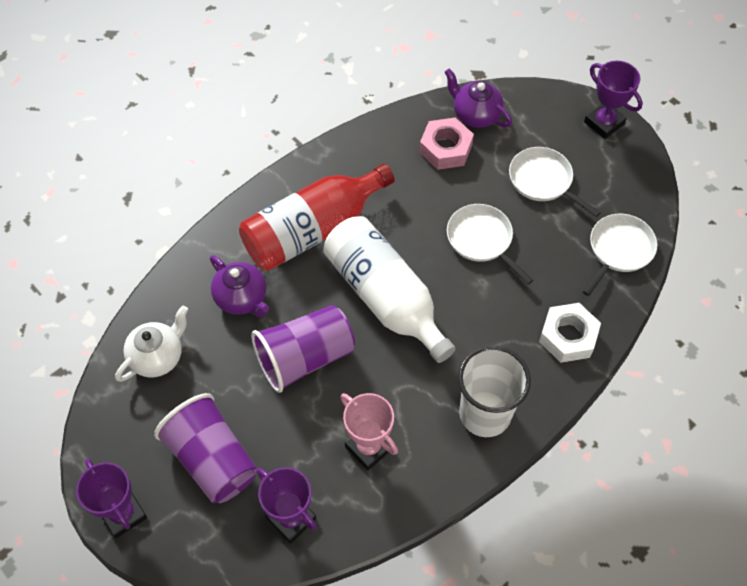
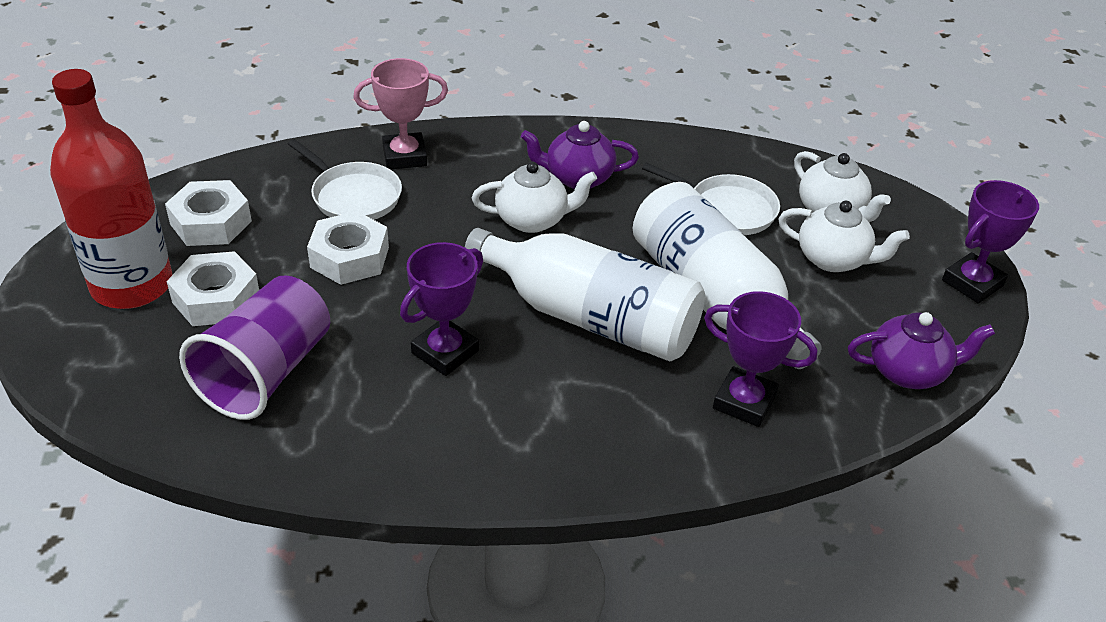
pink nut: 1 -> 0
purple cup: 2 -> 1
white bottle: 1 -> 2
white cup: 1 -> 0
white nut: 1 -> 3
white pan: 3 -> 2
white teapot: 1 -> 3

